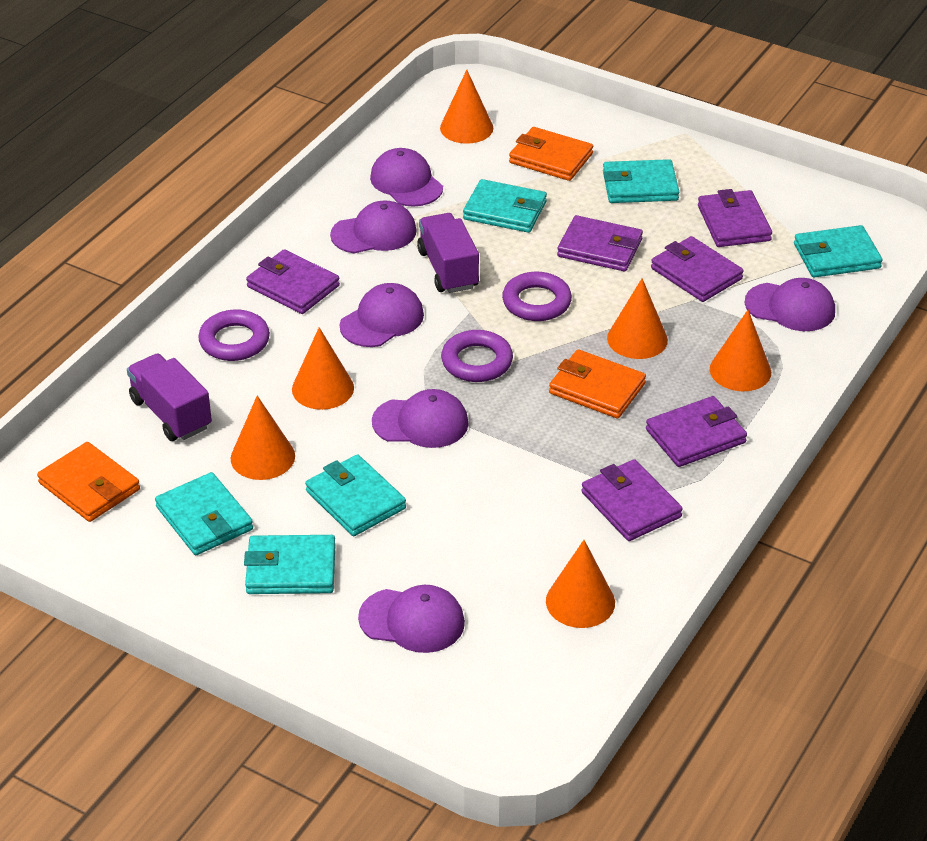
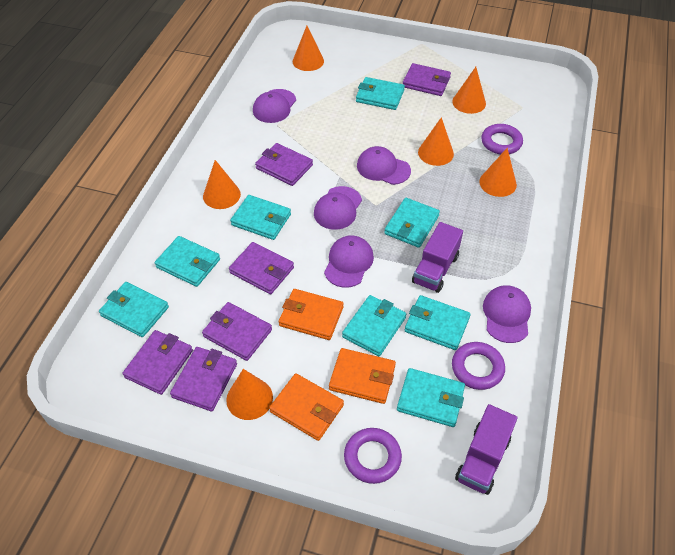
purple cap: 6 -> 5
turquoise wallet: 6 -> 8

